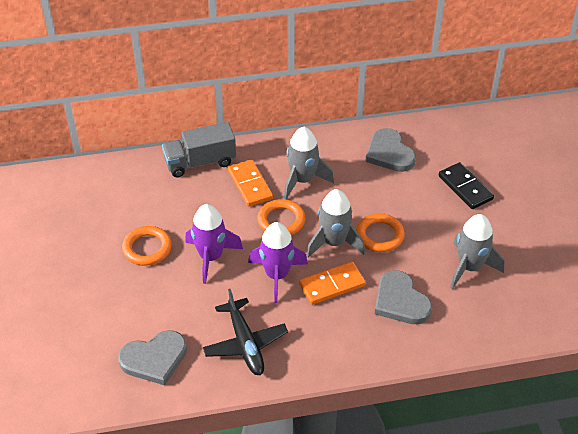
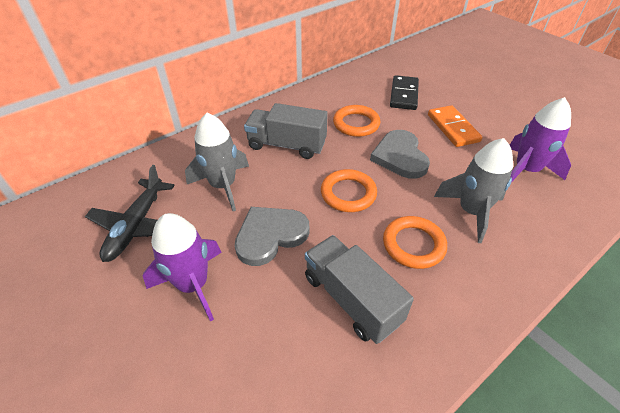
grey heart: 3 -> 2
grey rocket: 3 -> 2
grey truck: 1 -> 2
orange domino: 2 -> 1

